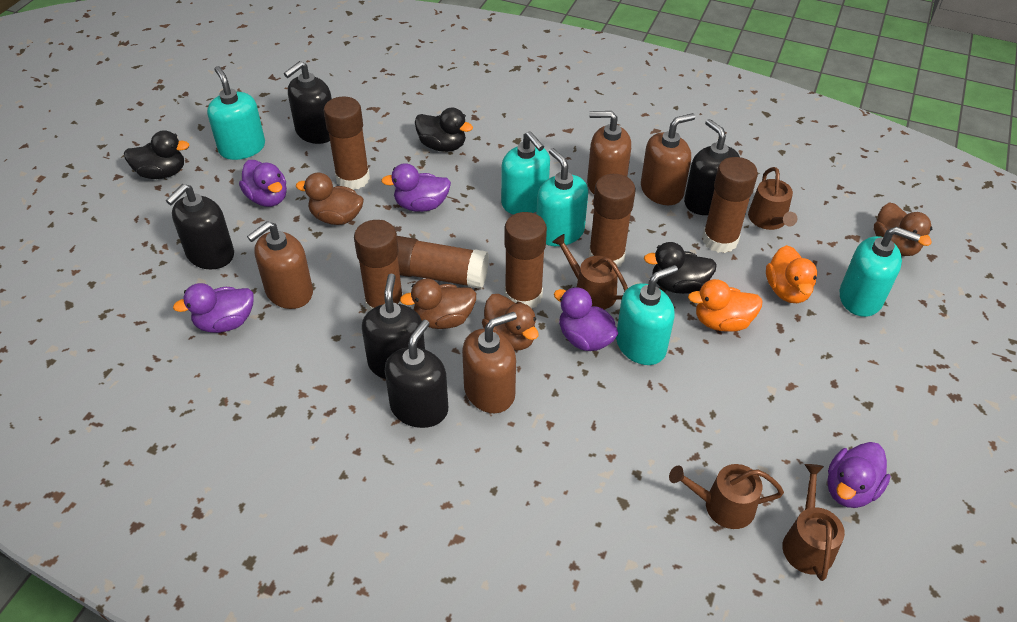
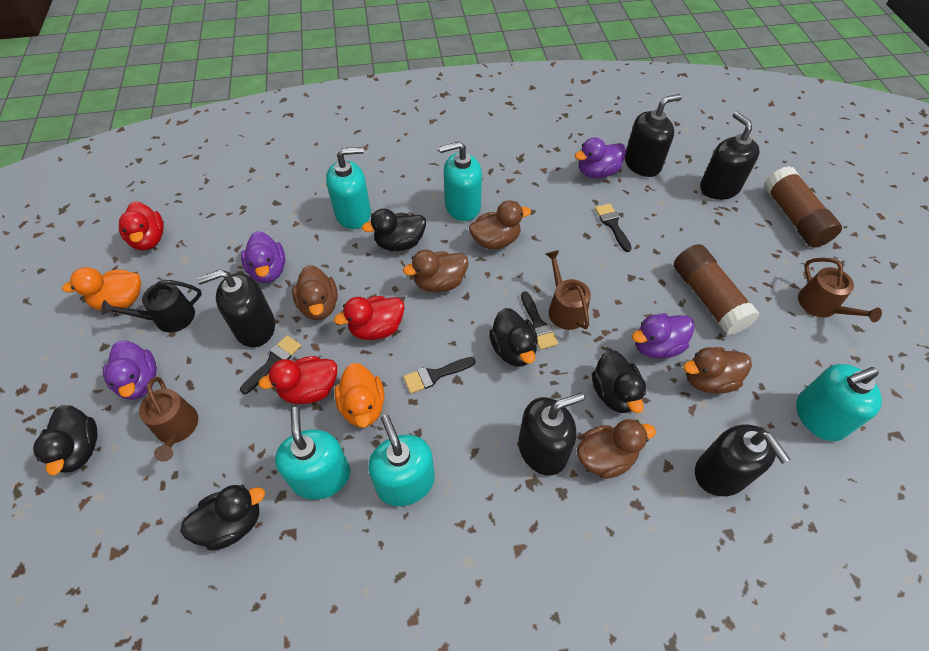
black brush: 0 -> 4
black duck: 3 -> 5
black watering can: 0 -> 1
brown duck: 4 -> 5
brown glue stick: 6 -> 2
brown soap dispenser: 4 -> 0
brown watering can: 4 -> 3
purple duck: 5 -> 4
red duck: 0 -> 3

